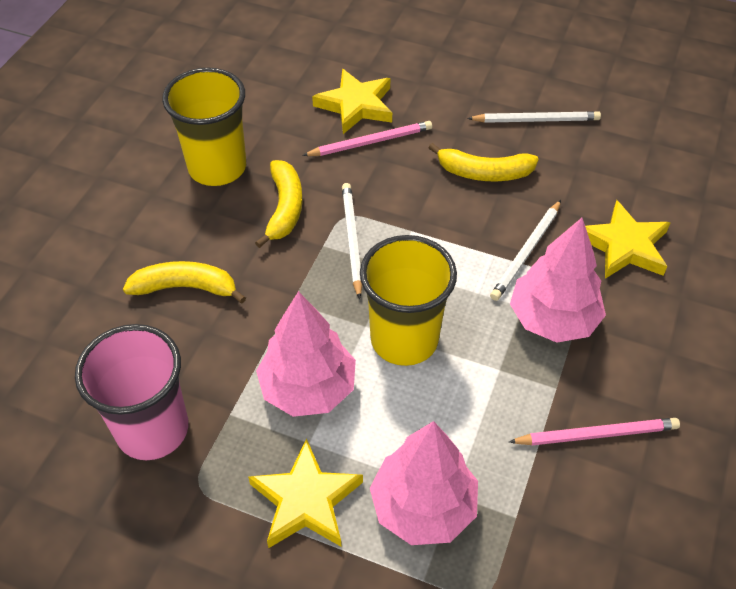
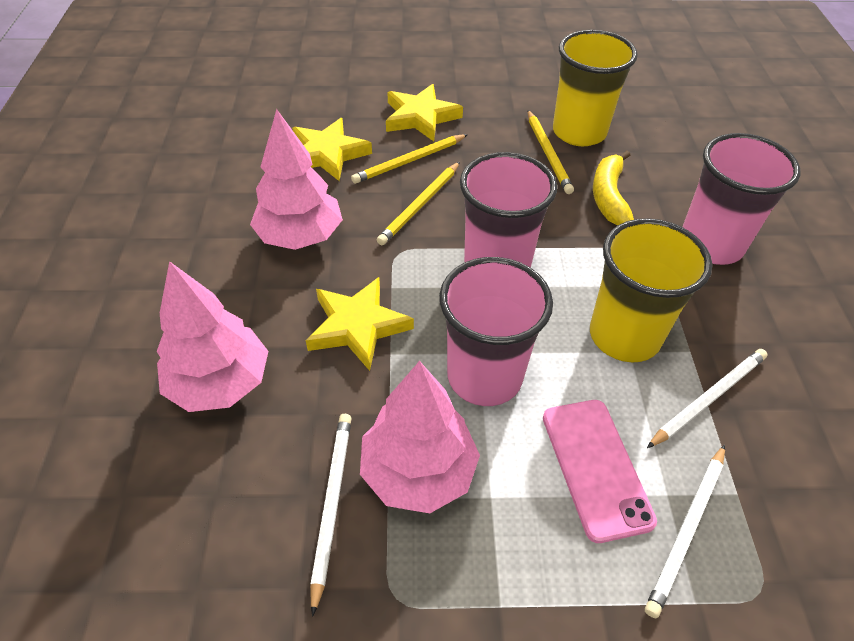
pink cup: 1 -> 3
pink pencil: 2 -> 0
pink phone: 0 -> 1
yellow banana: 3 -> 1
yellow pencil: 0 -> 3

